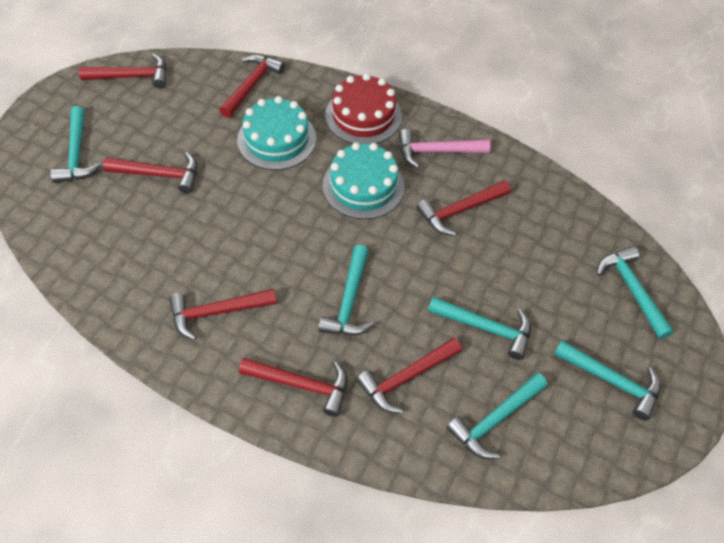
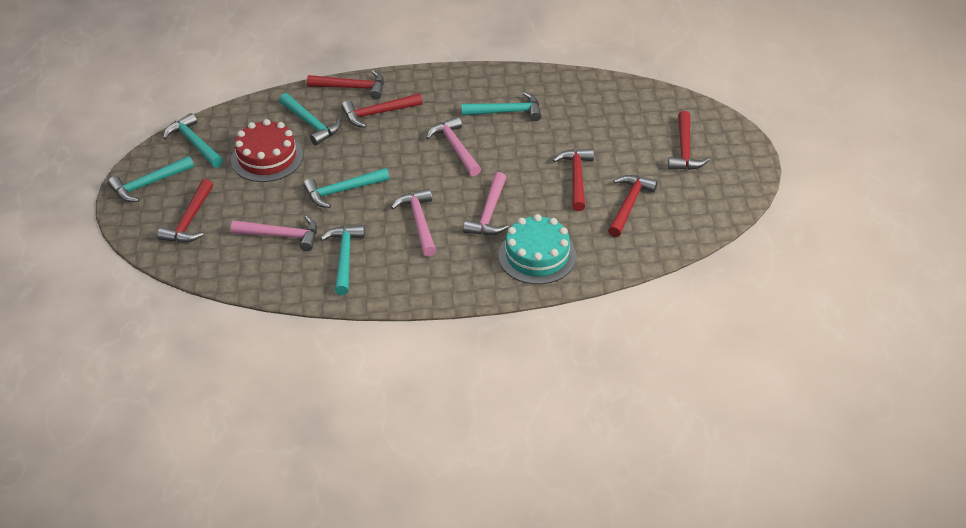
pink hammer: 1 -> 4
red hammer: 7 -> 6
turquoise cake: 2 -> 1

